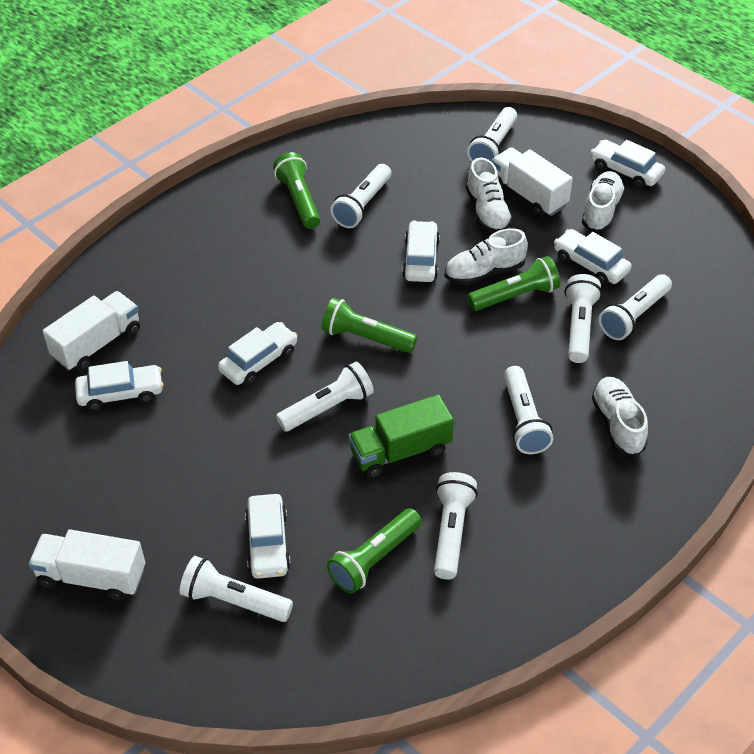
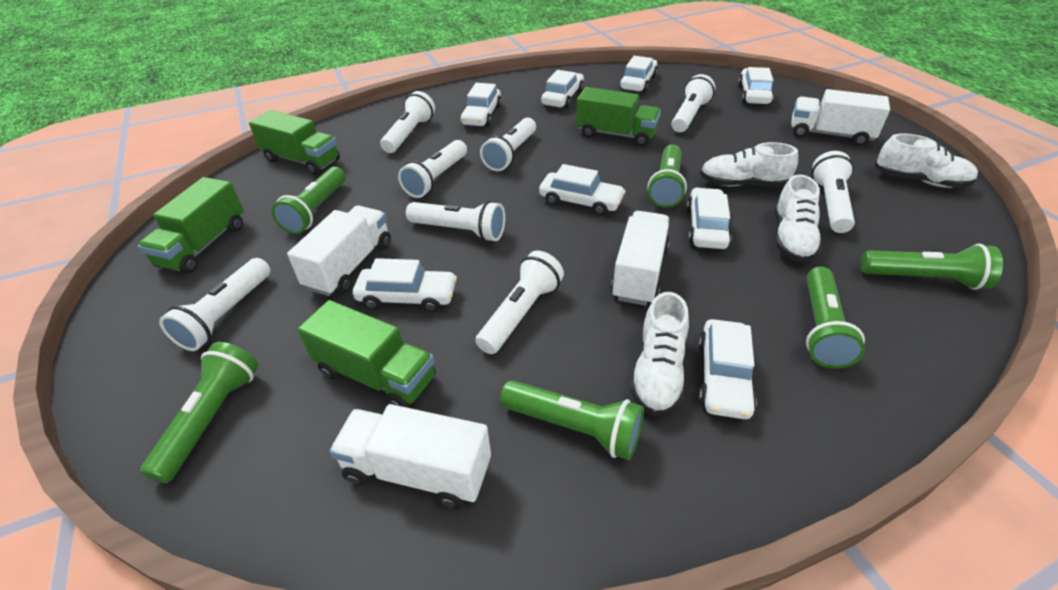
green flashlight: 4 -> 6
green truck: 1 -> 4
white car: 6 -> 8
white truck: 3 -> 4

